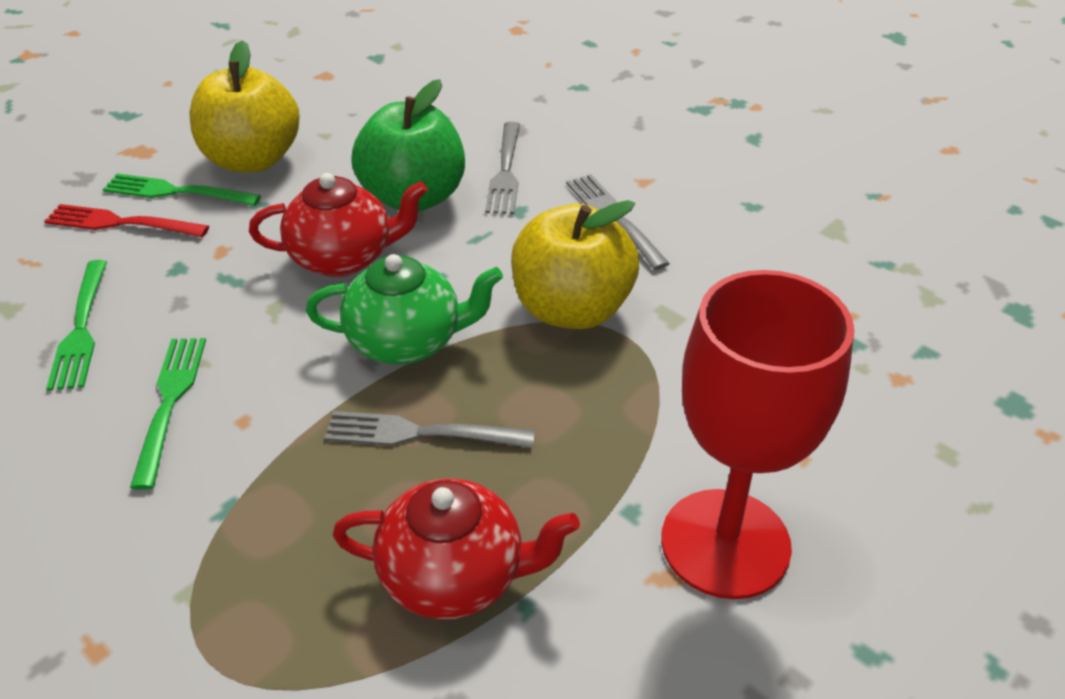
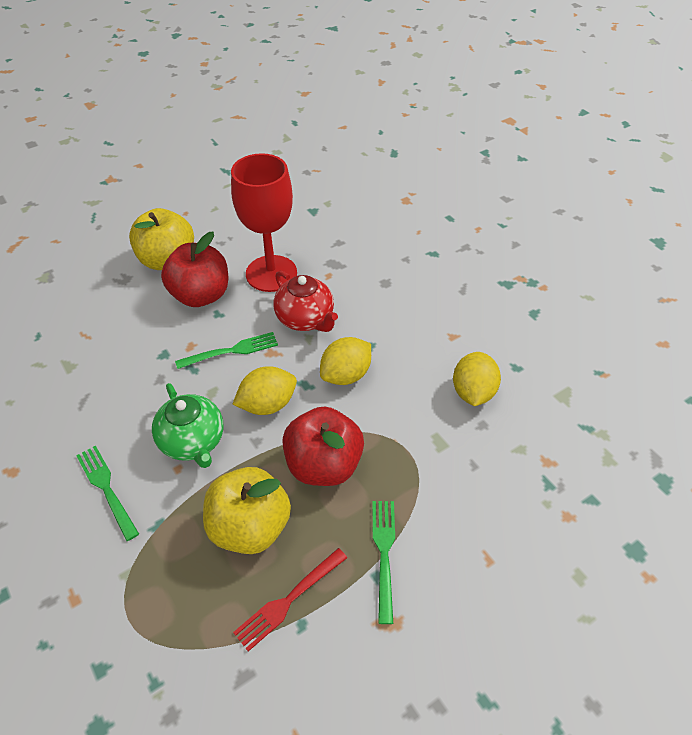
green apple: 1 -> 0
grey fork: 3 -> 0
red apple: 0 -> 2
red teapot: 2 -> 1
yellow lemon: 0 -> 3

